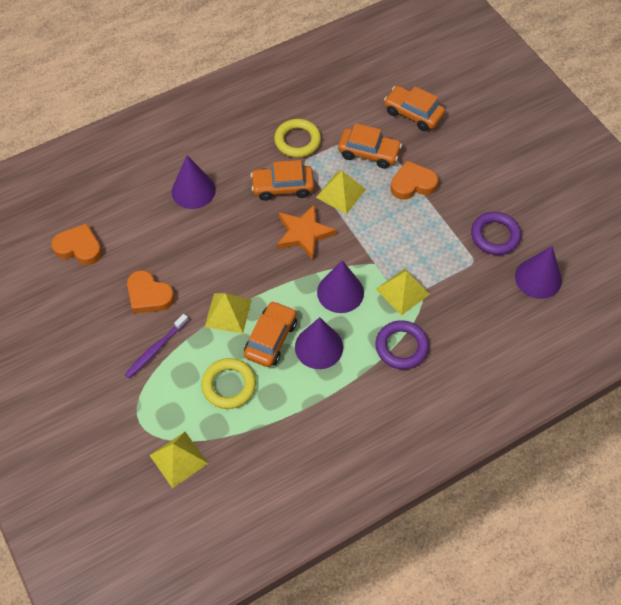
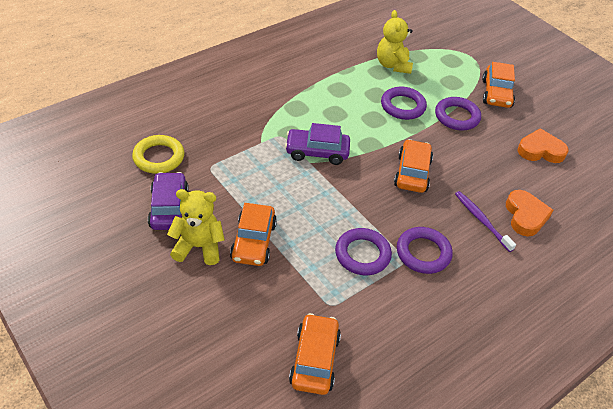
orange heart: 3 -> 2
orange star: 1 -> 0
purple car: 0 -> 2
purple cone: 4 -> 0
purple ring: 2 -> 4
yellow pyramid: 4 -> 0
yellow ring: 2 -> 1
yellow teddy bear: 0 -> 2

